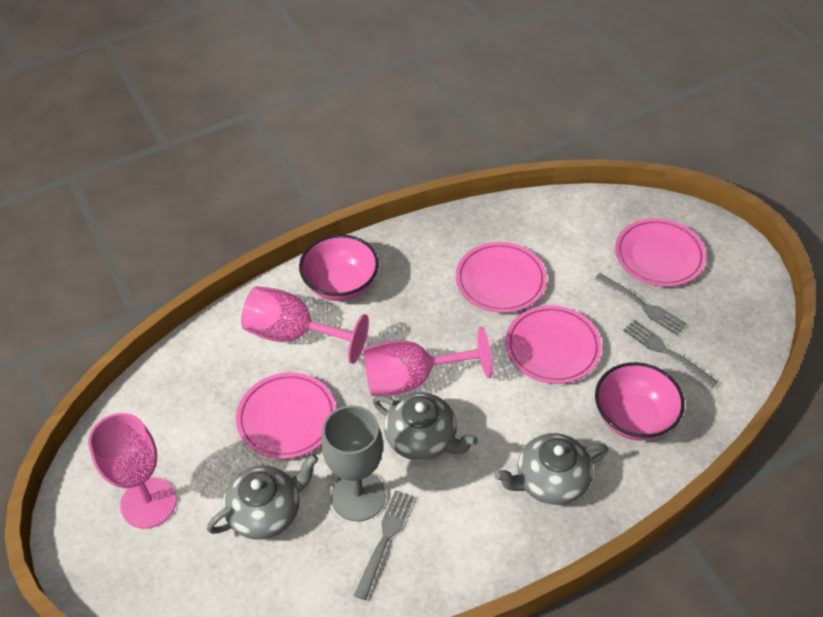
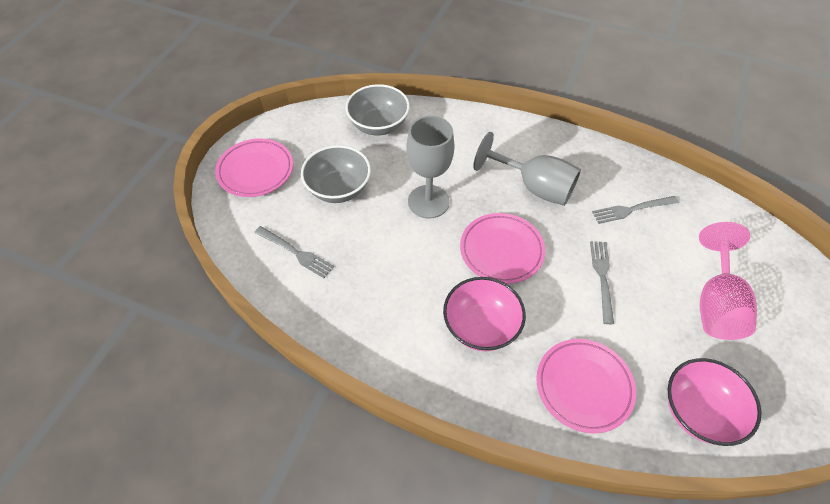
grey bowl: 0 -> 2
grey goblet: 1 -> 2
grey teapot: 3 -> 0
pink goblet: 3 -> 1
pink plate: 4 -> 3

